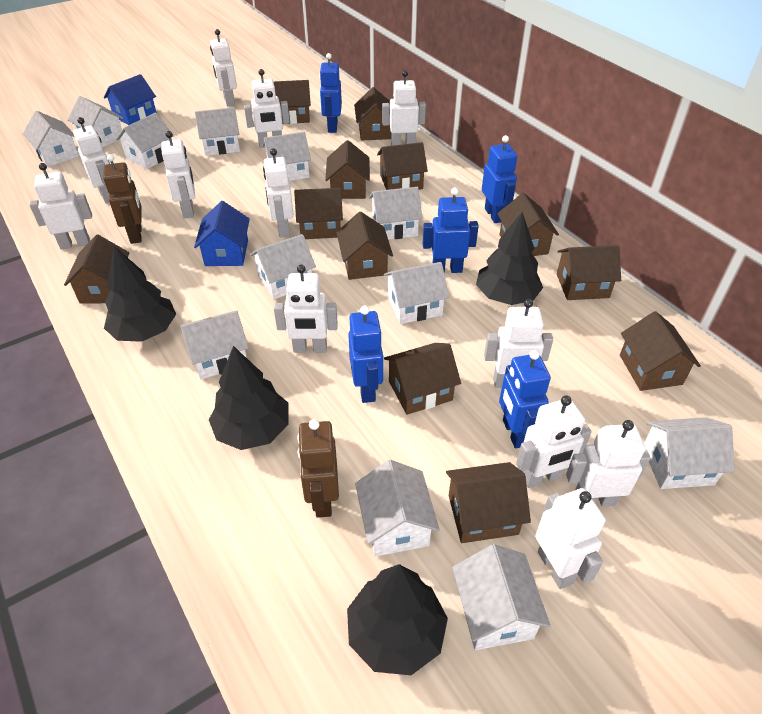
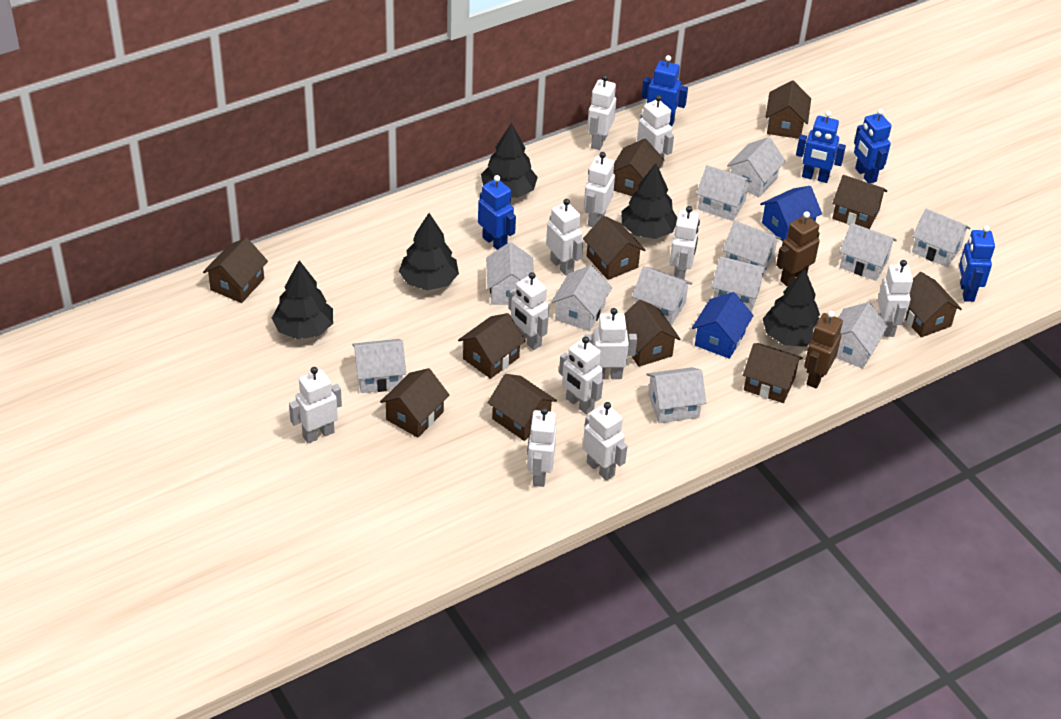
black tree: 4 -> 5
brown house: 12 -> 11

